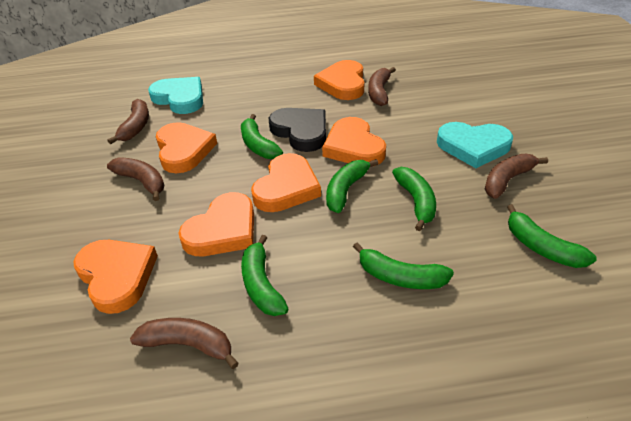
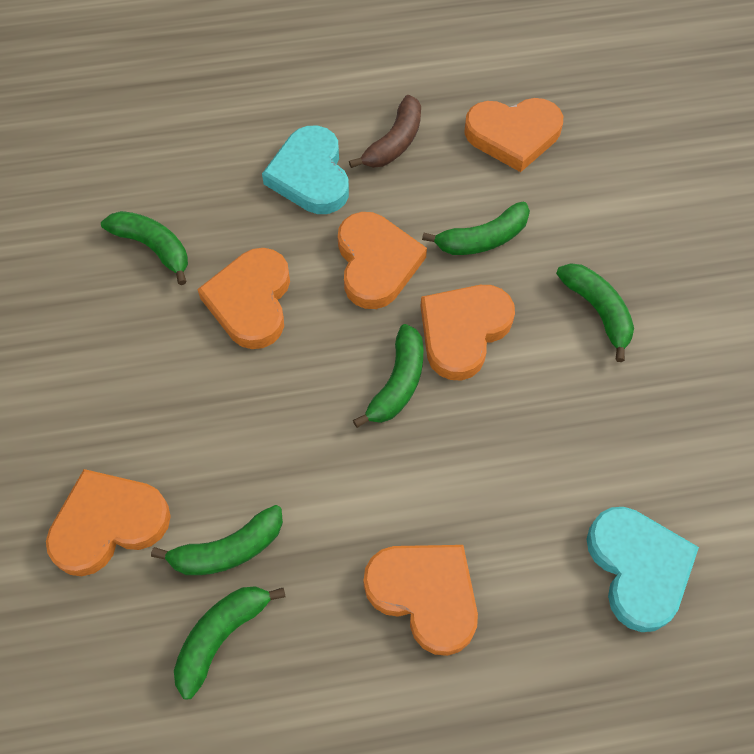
black heart: 1 -> 0
brown banana: 5 -> 1

